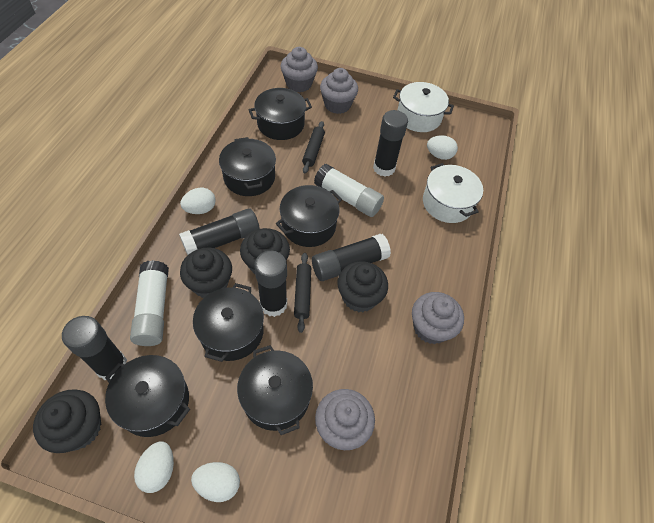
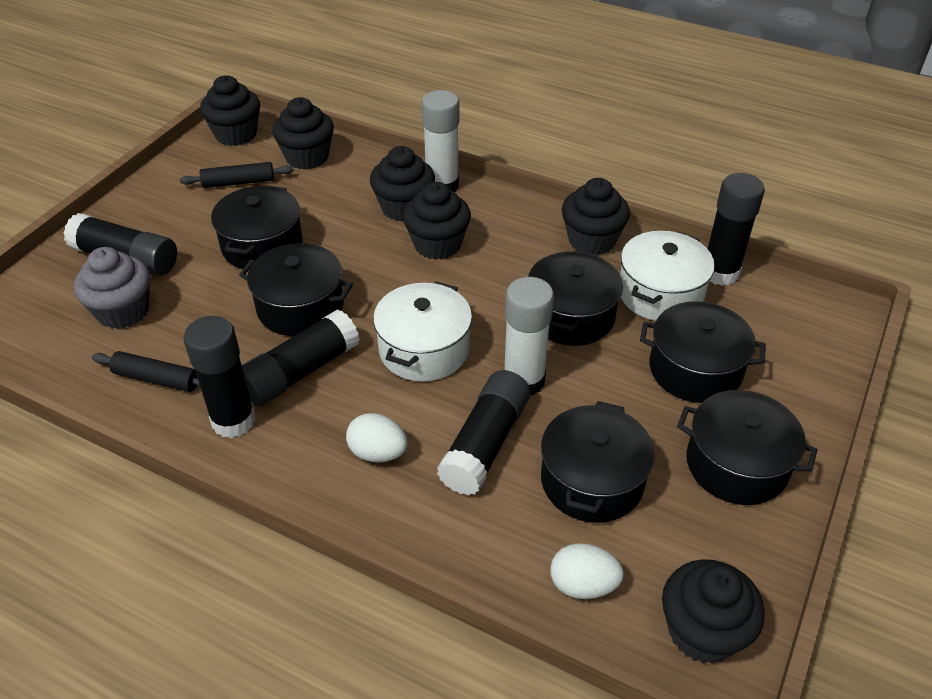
black cupcake: 4 -> 6
grey cupcake: 4 -> 1
white egg: 4 -> 2

